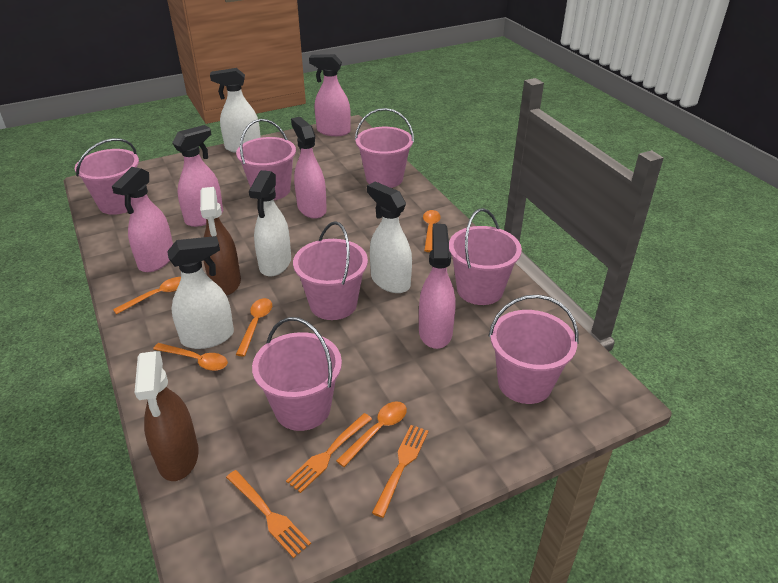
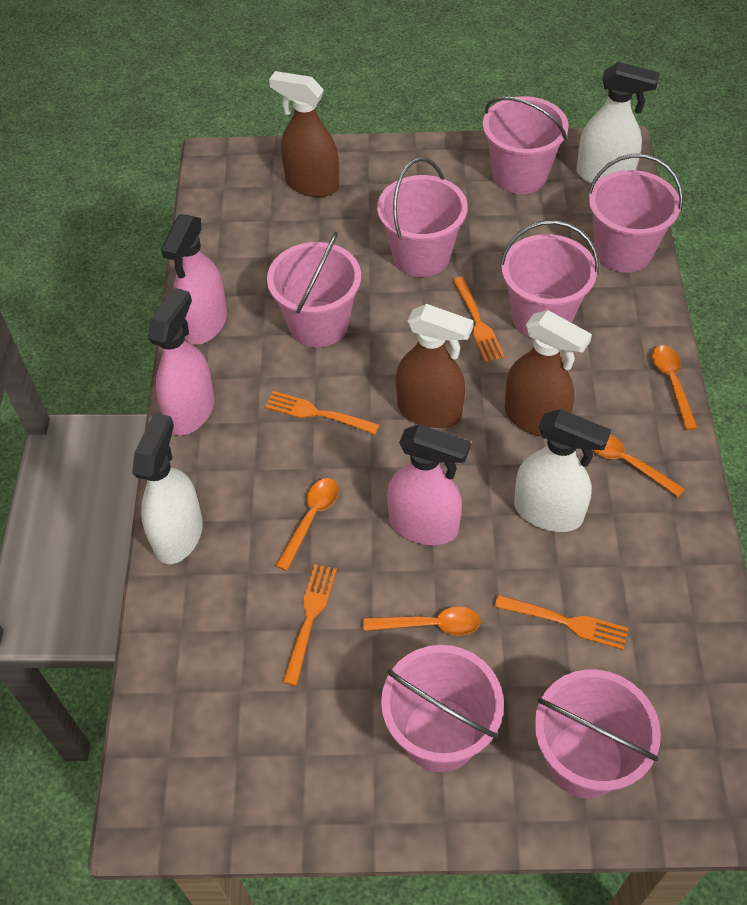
brown spray bottle: 2 -> 3
orange fork: 3 -> 4
orange spoon: 5 -> 4
pink spray bottle: 5 -> 3
white spray bottle: 4 -> 3

